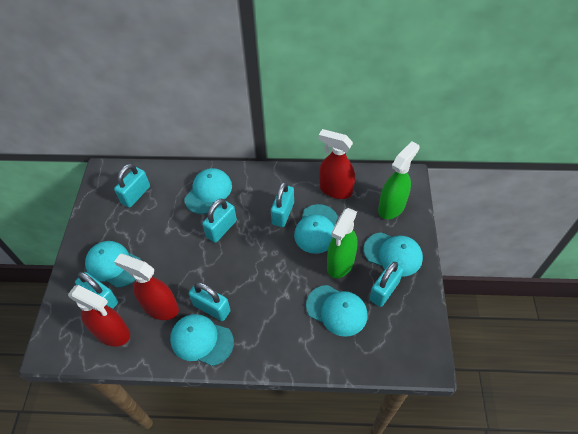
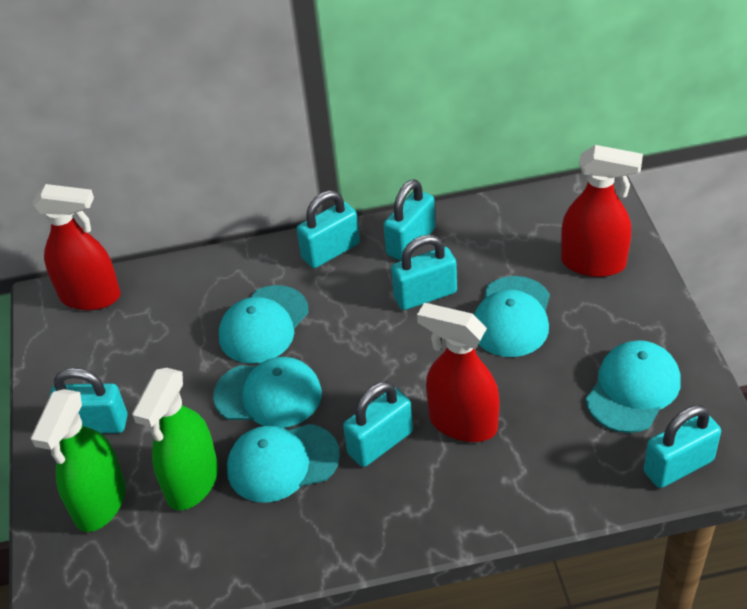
turquoise cap: 6 -> 5

